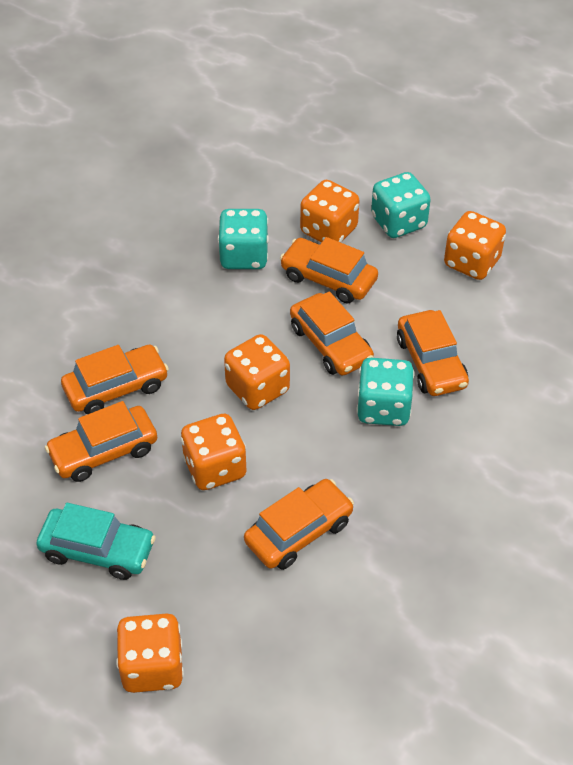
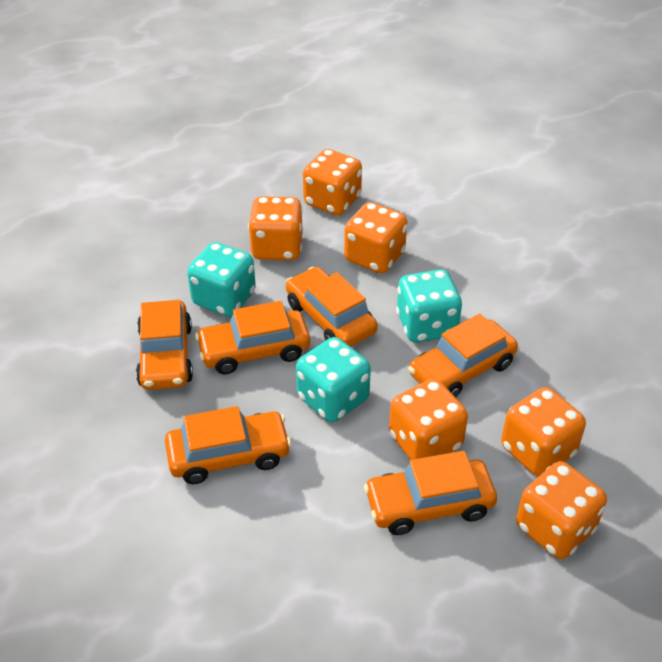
orange dice: 5 -> 6
turquoise car: 1 -> 0

